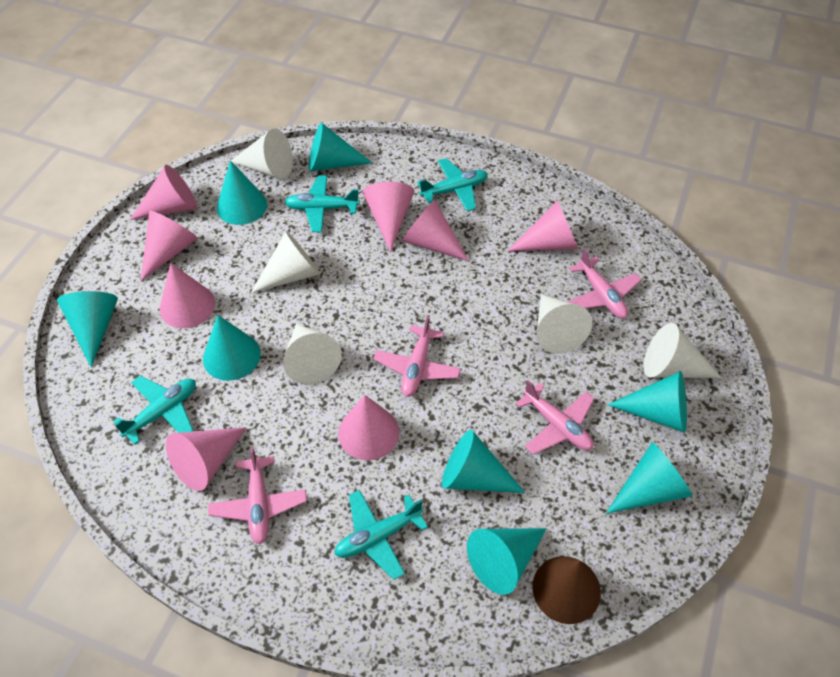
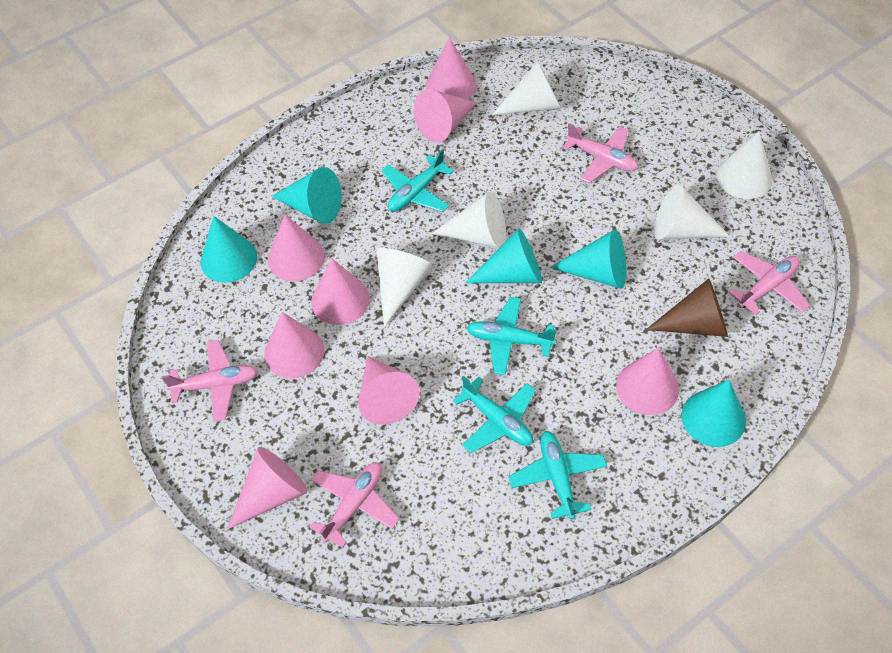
turquoise cone: 8 -> 5

